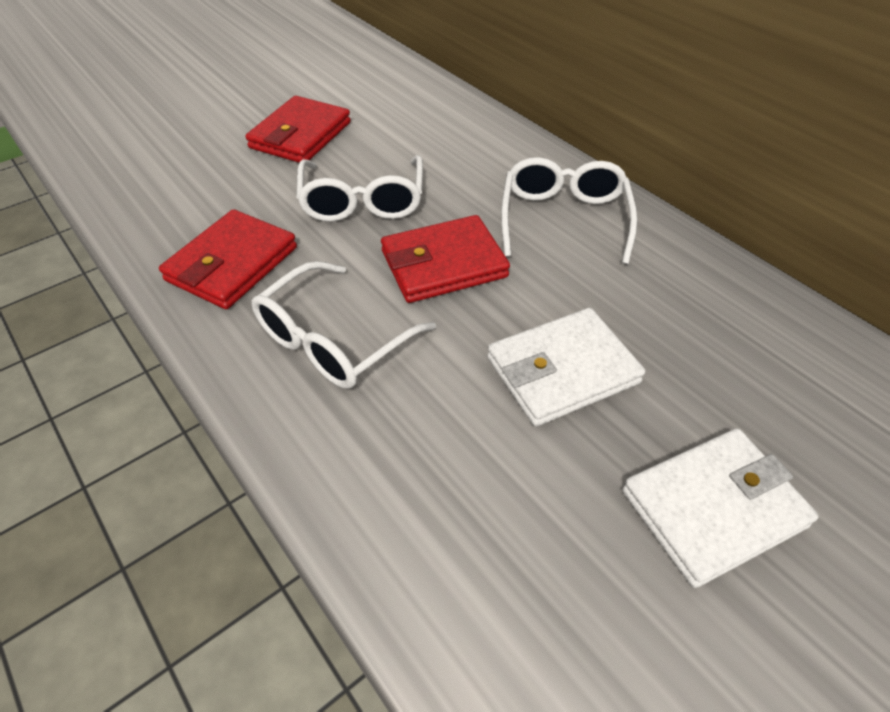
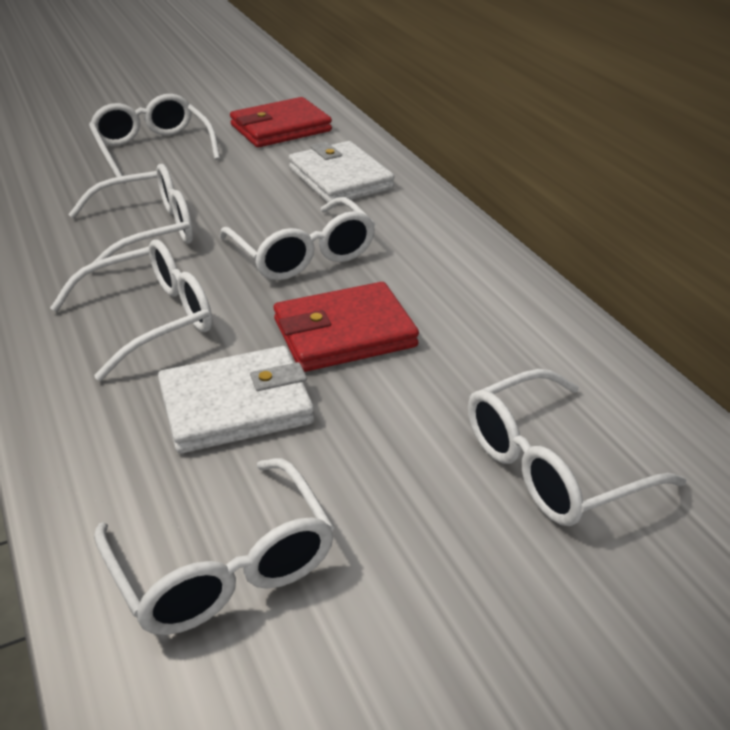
red wallet: 3 -> 2
white glasses: 3 -> 6

